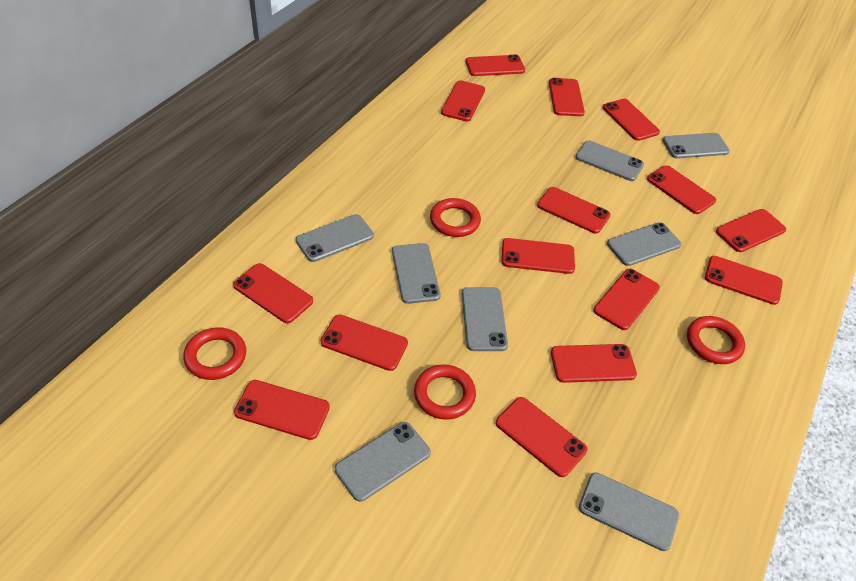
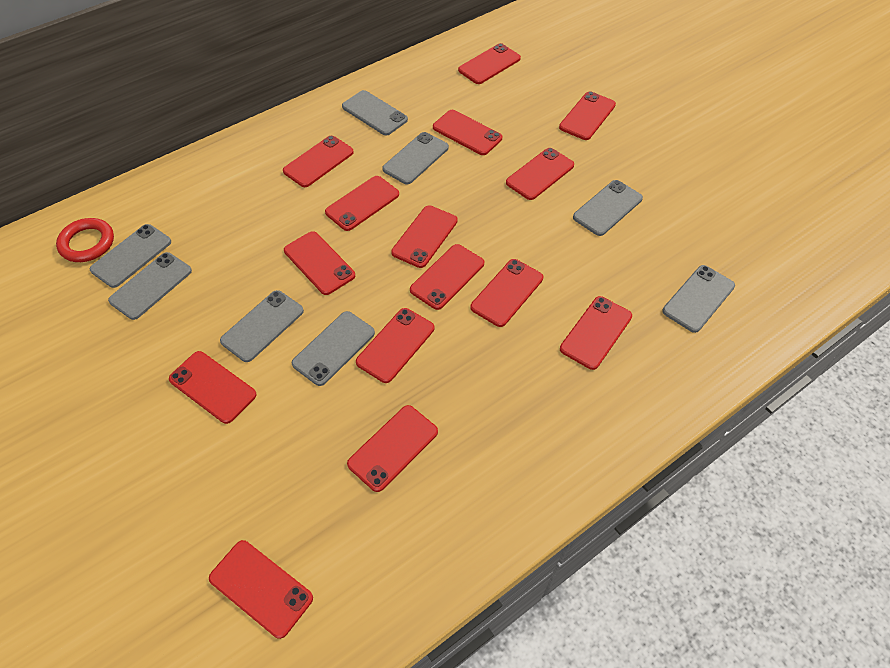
red ring: 4 -> 1

